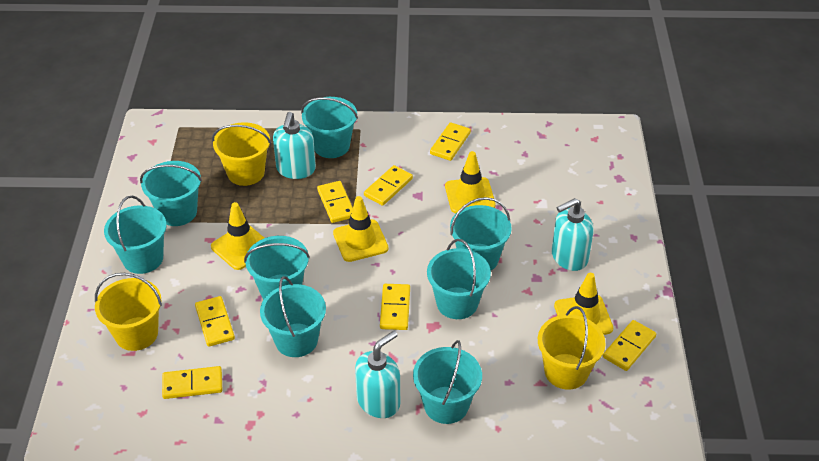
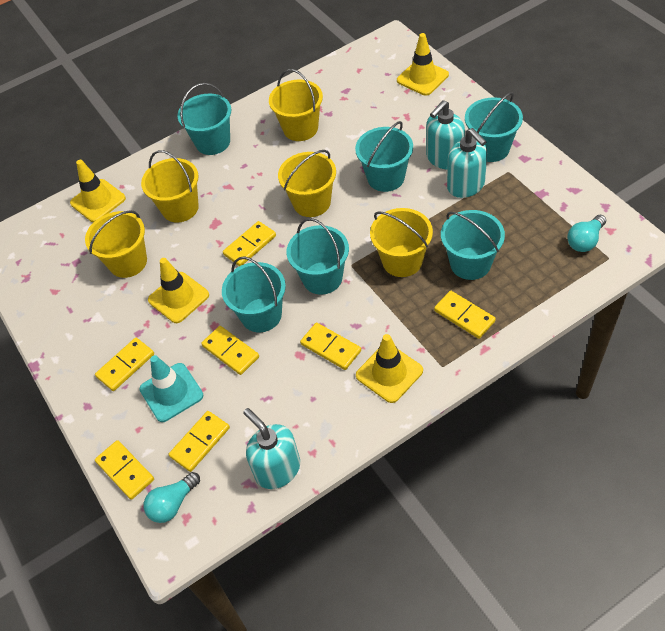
turquoise bucket: 8 -> 6
turquoise light bulb: 0 -> 2
turquoise traffic cone: 0 -> 1
yellow bucket: 3 -> 5

